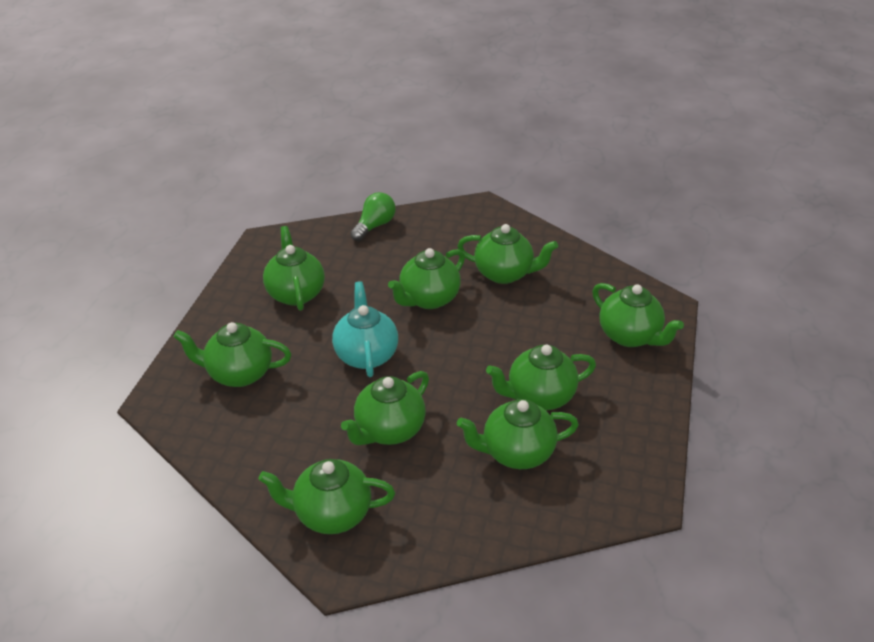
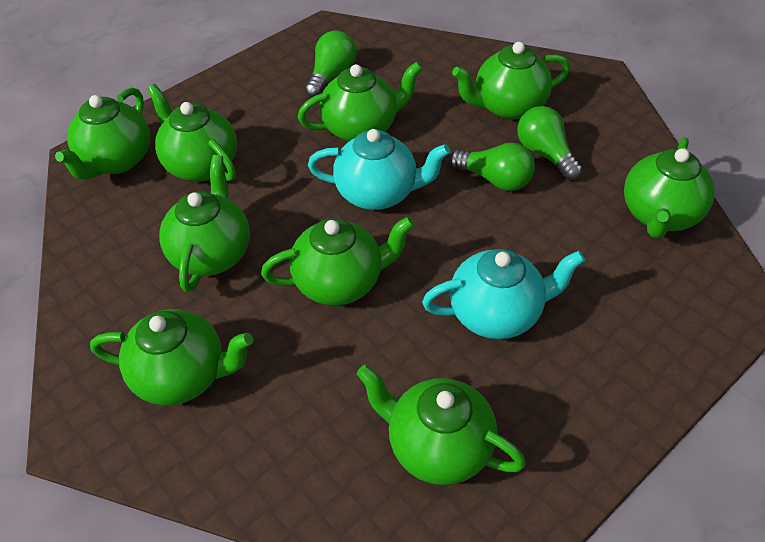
green light bulb: 1 -> 3
turquoise teapot: 1 -> 2

